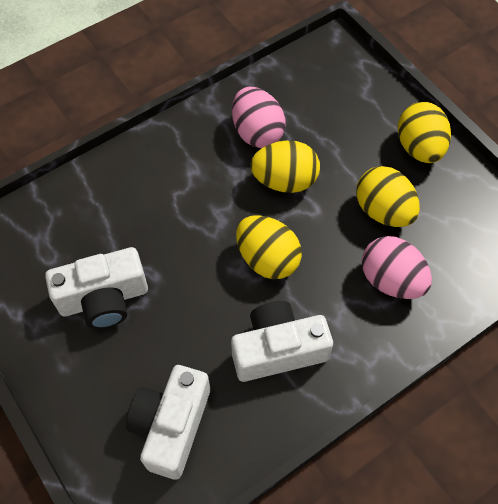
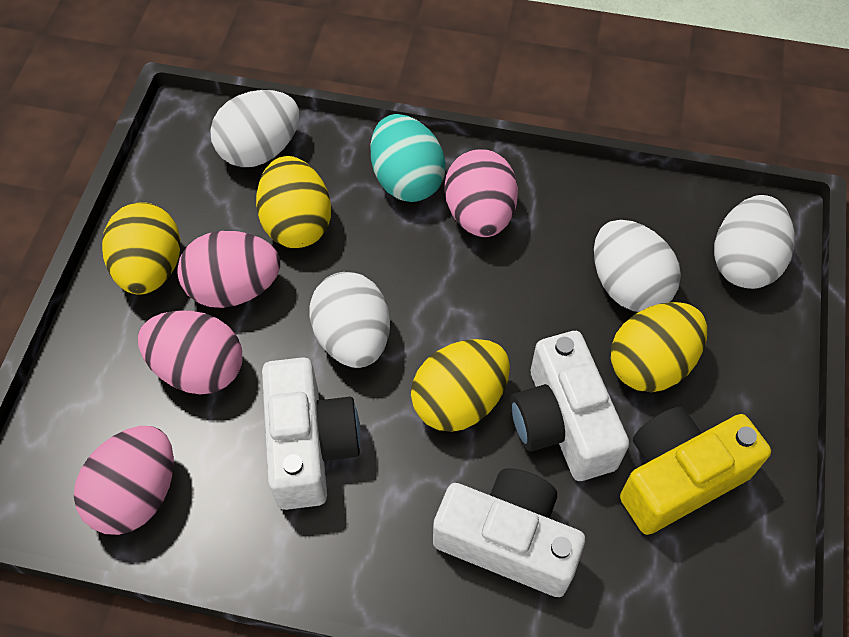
pink egg: 2 -> 4
turquoise egg: 0 -> 1
white egg: 0 -> 4
yellow camera: 0 -> 1

